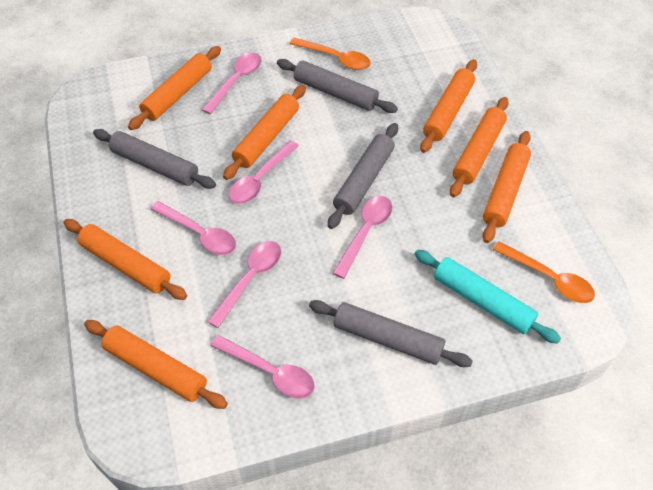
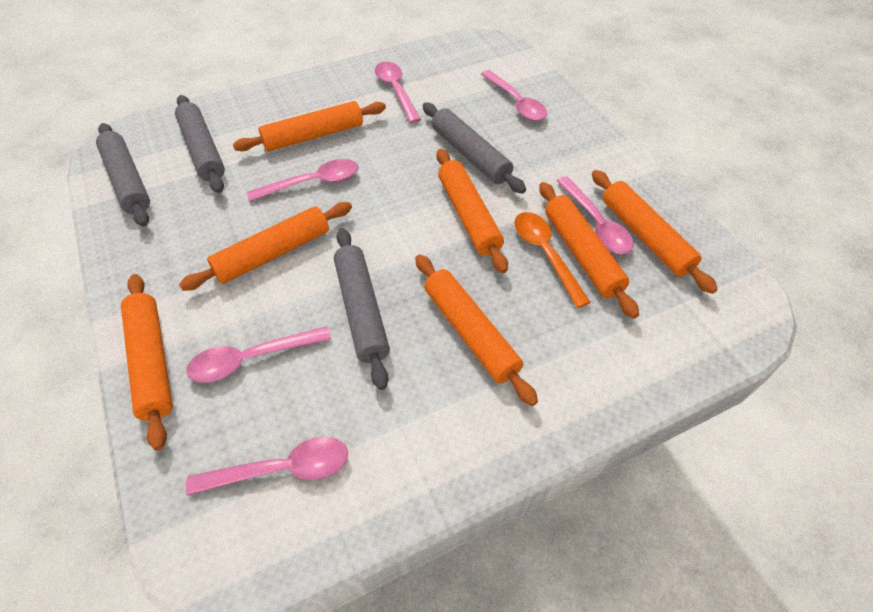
orange spoon: 2 -> 1
turquoise rolling pin: 1 -> 0

